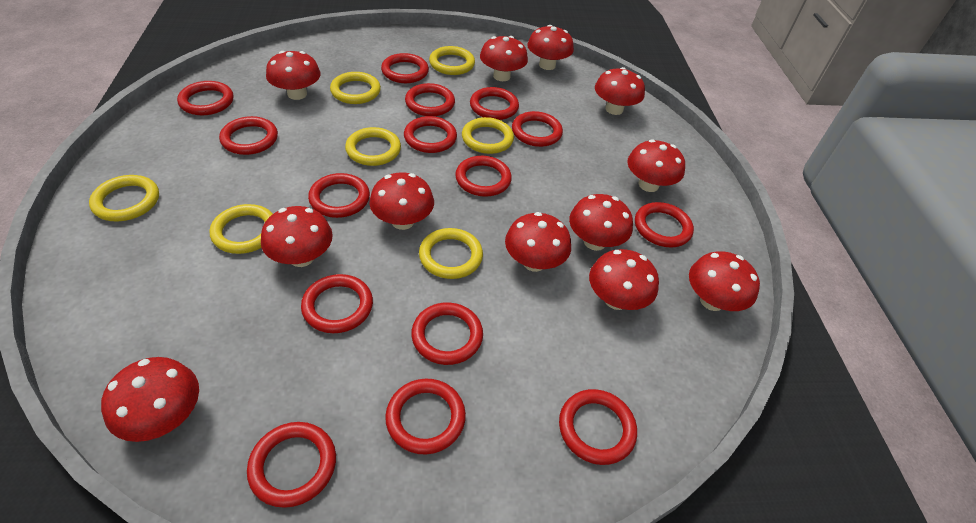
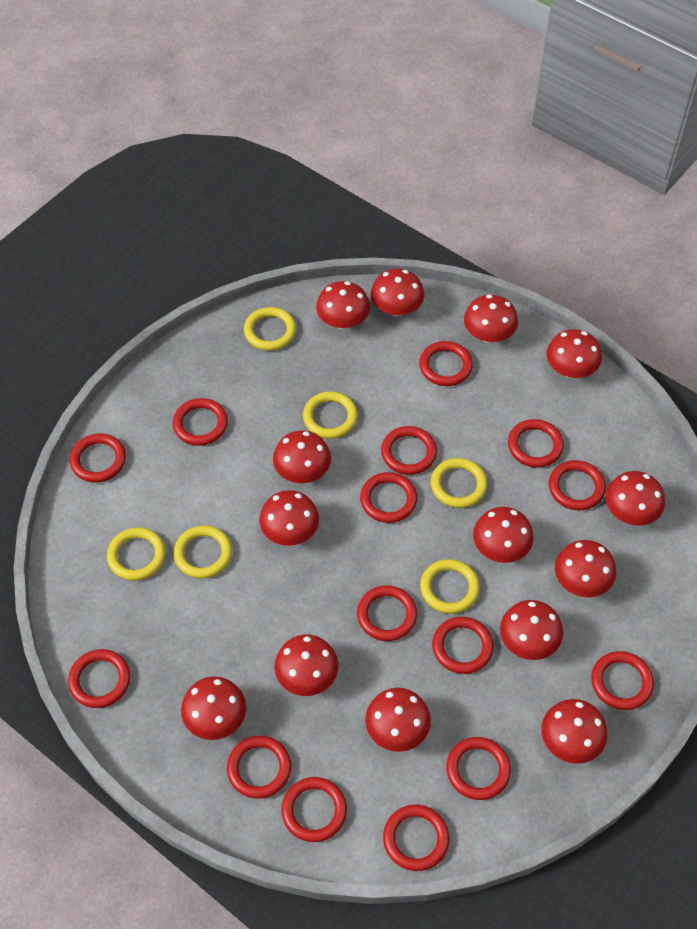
red mushroom: 12 -> 14
yellow ring: 7 -> 6

